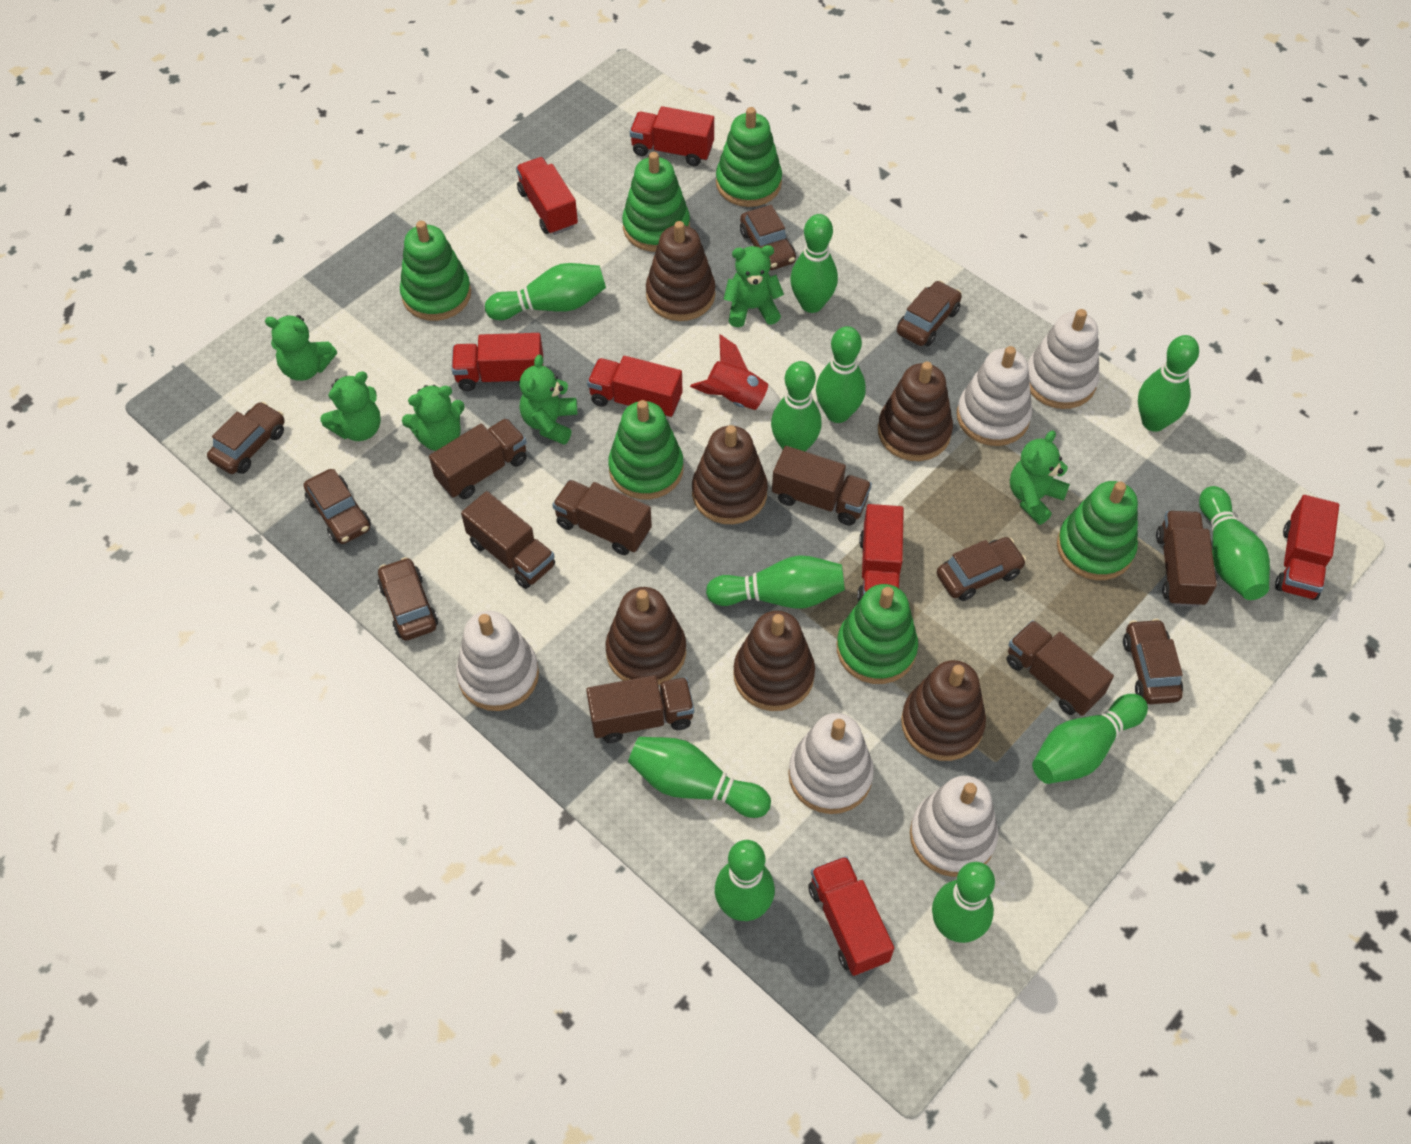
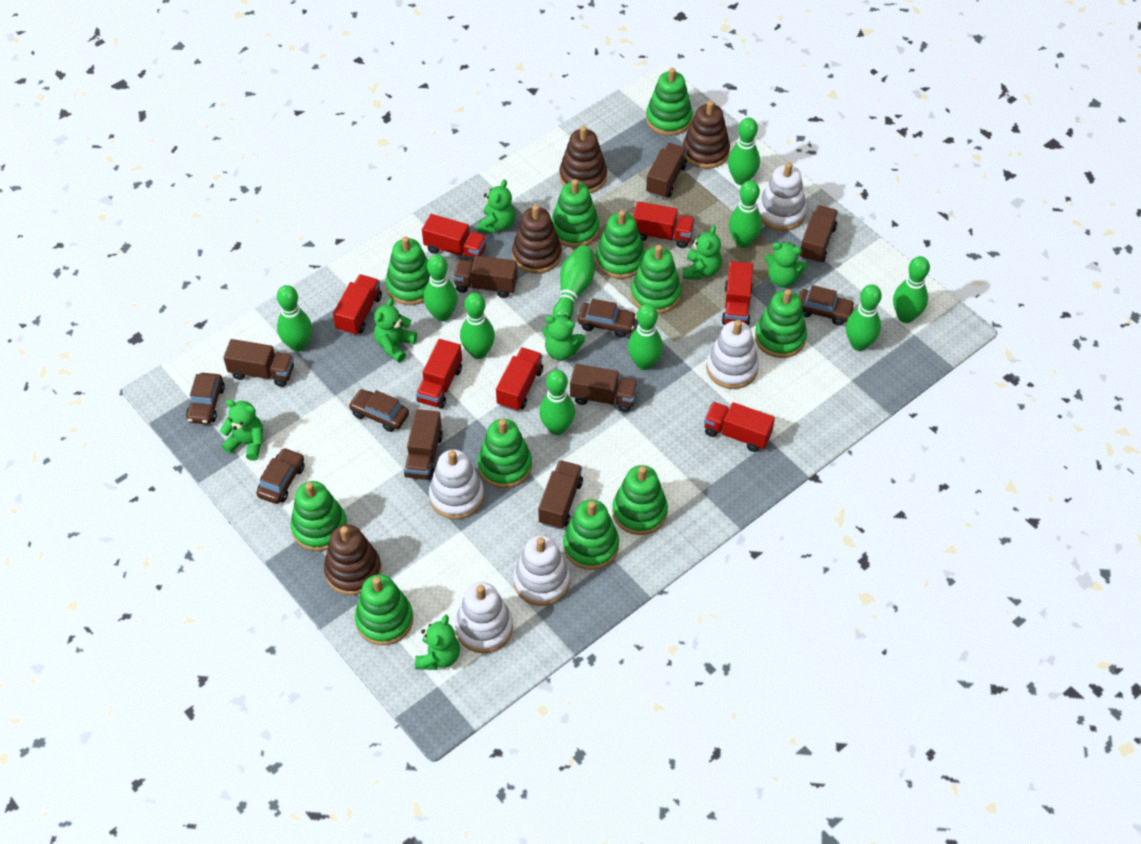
brown car: 7 -> 5
brown stacking toy: 6 -> 4
green bowling pin: 11 -> 10
green stacking toy: 6 -> 11
green teddy bear: 6 -> 7
red rocket: 1 -> 0

